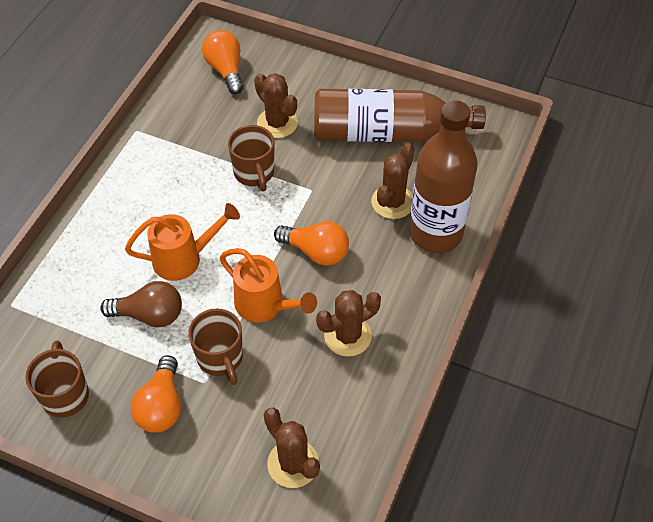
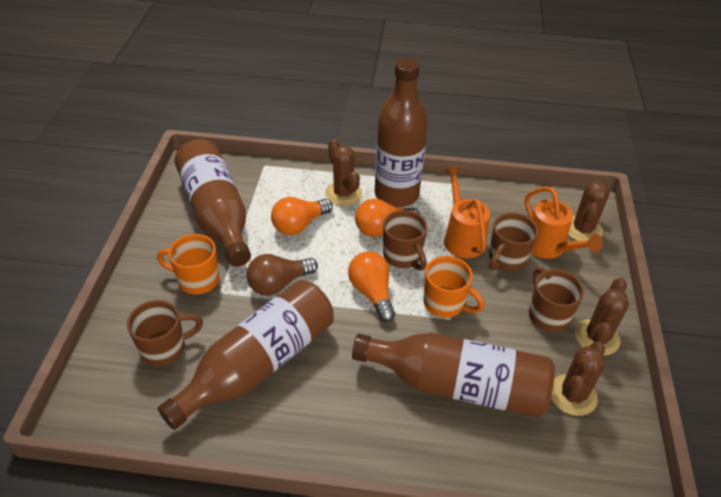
brown bottle: 2 -> 4
brown mug: 3 -> 4
orange mug: 0 -> 2

